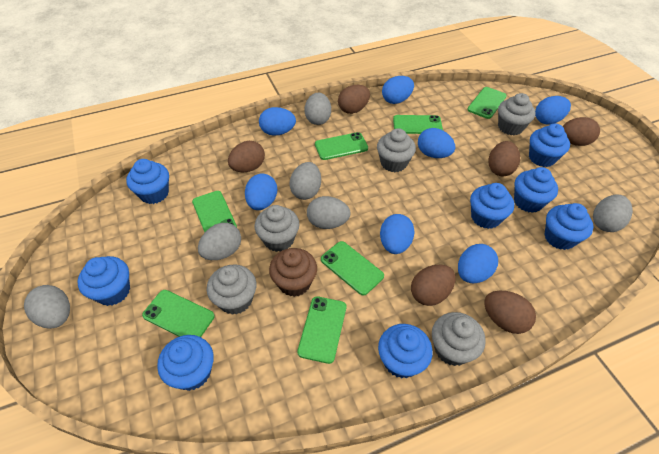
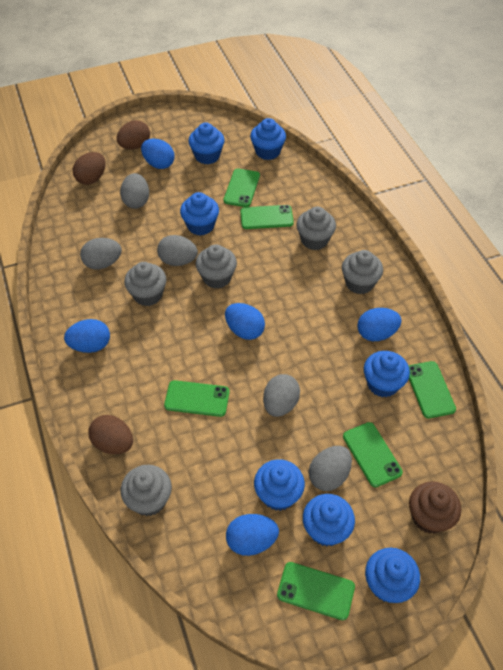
blue cupcake: 8 -> 7
blue egg: 7 -> 5
brown egg: 6 -> 3
green phone: 7 -> 6
grey egg: 6 -> 5

